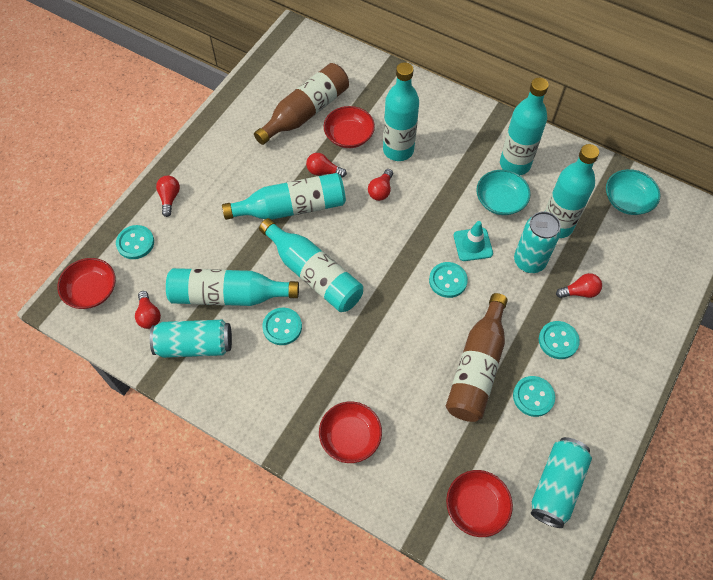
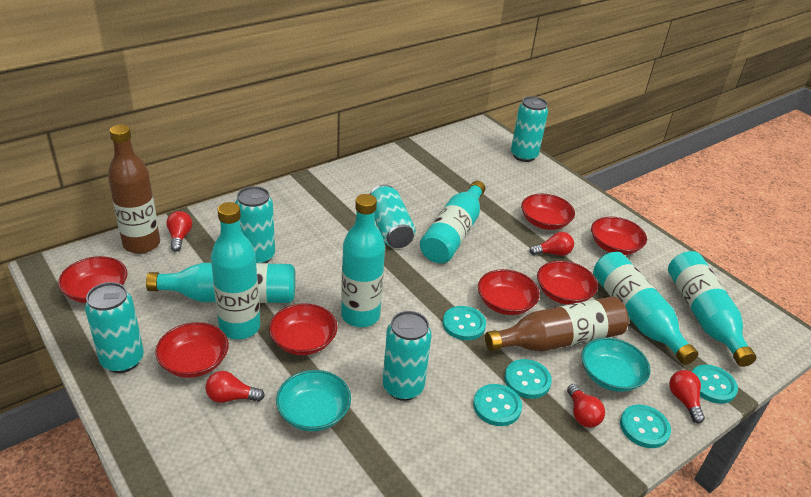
red bowl: 4 -> 7
turquoise can: 3 -> 5
turquoise traffic cone: 1 -> 0

